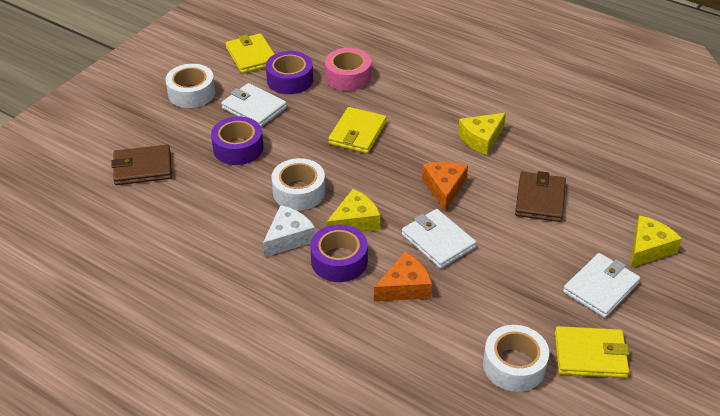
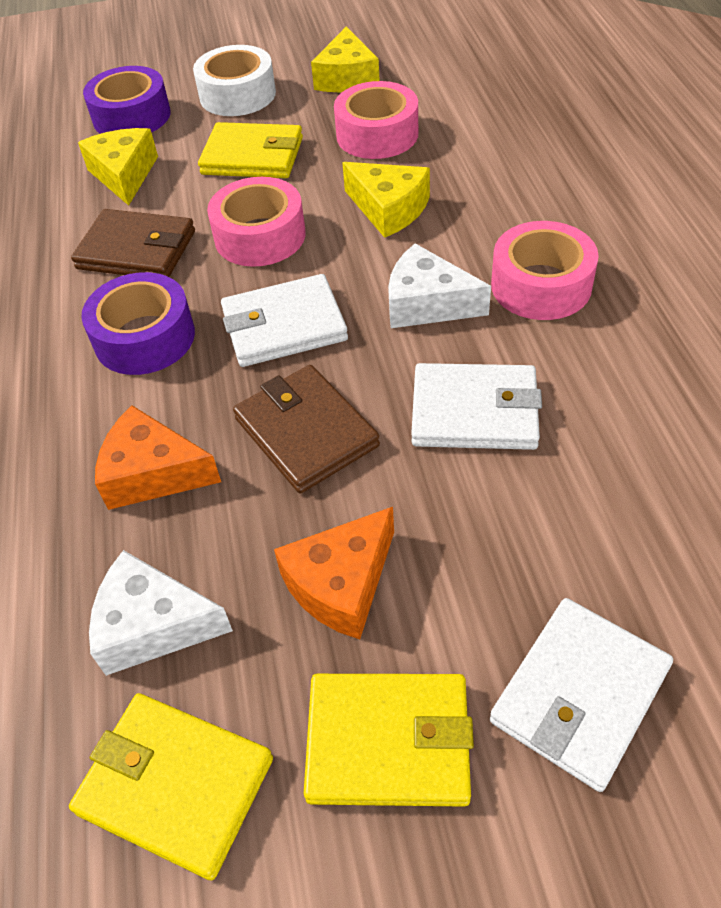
pink tape: 1 -> 3
purple tape: 3 -> 2
white cheese: 1 -> 2
white tape: 3 -> 1

